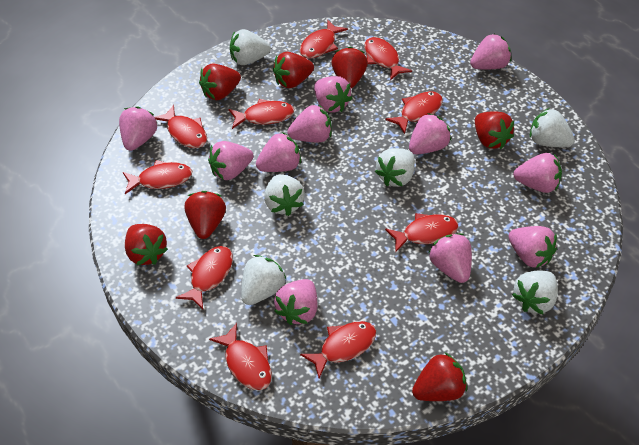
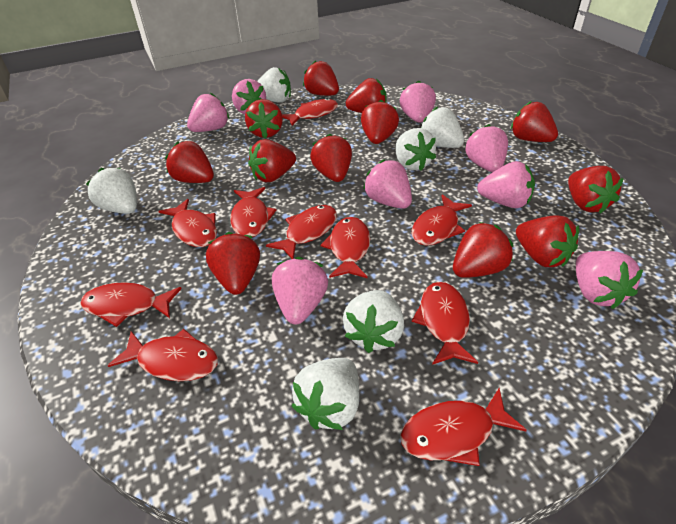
pink strawberry: 11 -> 8
red strawberry: 7 -> 12

